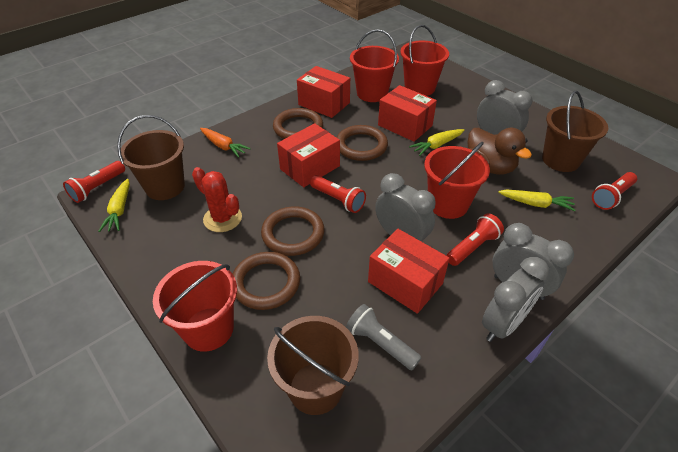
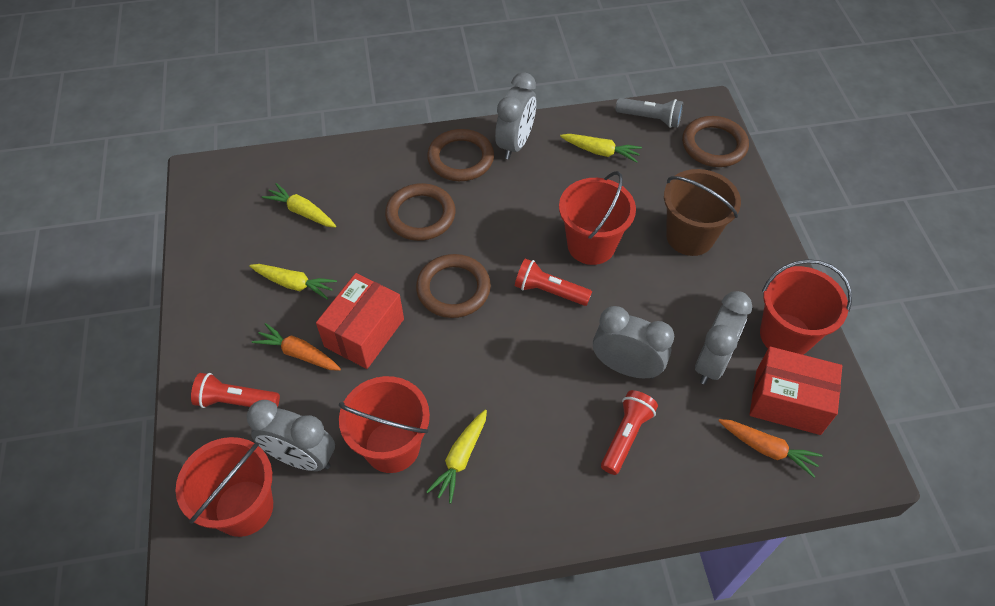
brown bucket: 3 -> 1
brown duck: 1 -> 0
orange carrot: 1 -> 2
red box: 4 -> 2
red cactus: 1 -> 0
red flashlight: 4 -> 3
yellow carrot: 3 -> 4

